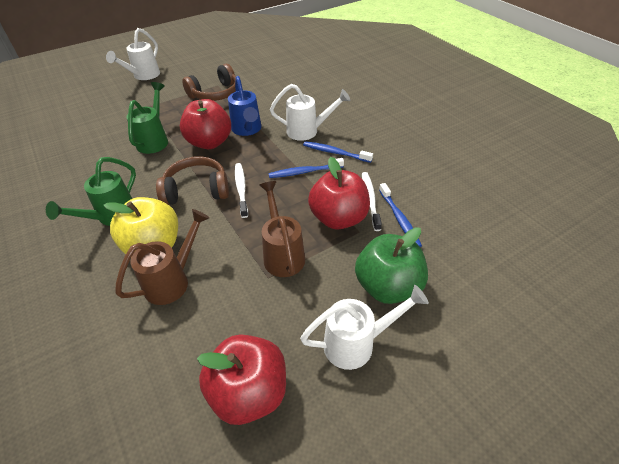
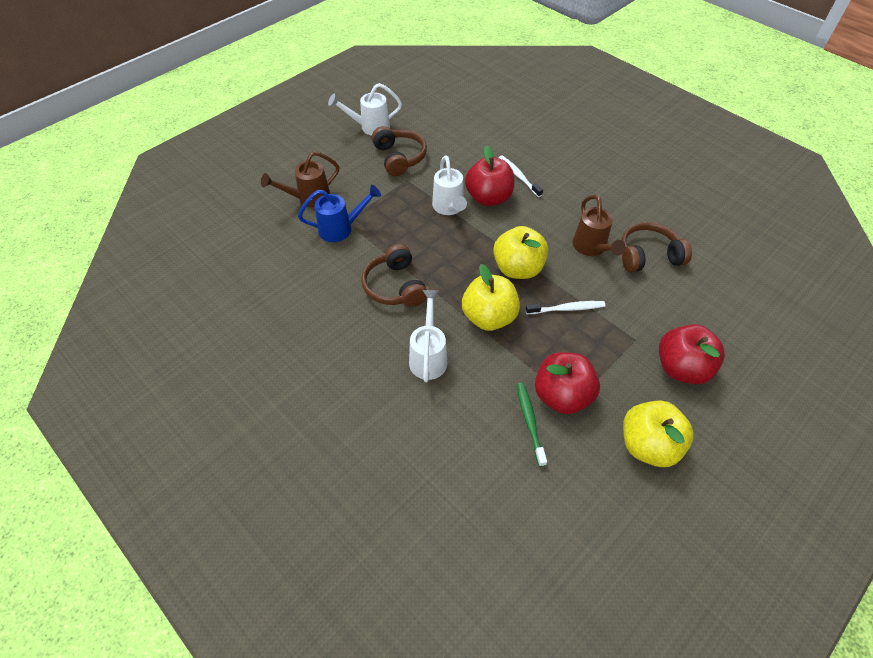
blue toothbrush: 3 -> 0
brown headphones: 2 -> 3
green apple: 1 -> 0
green toothbrush: 0 -> 1
green watering can: 2 -> 0
yellow apple: 1 -> 3

